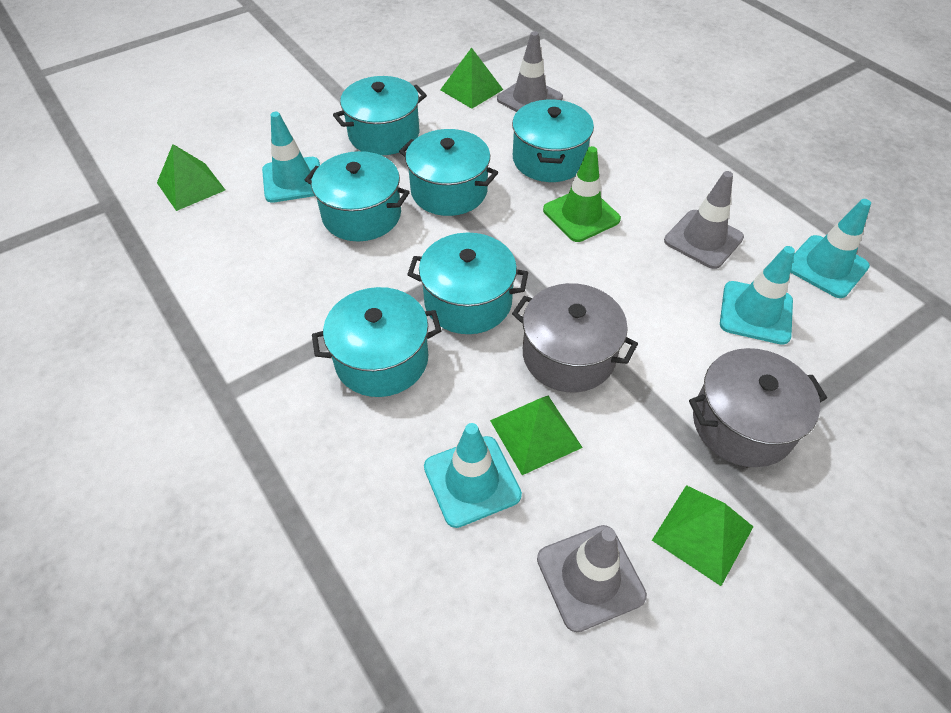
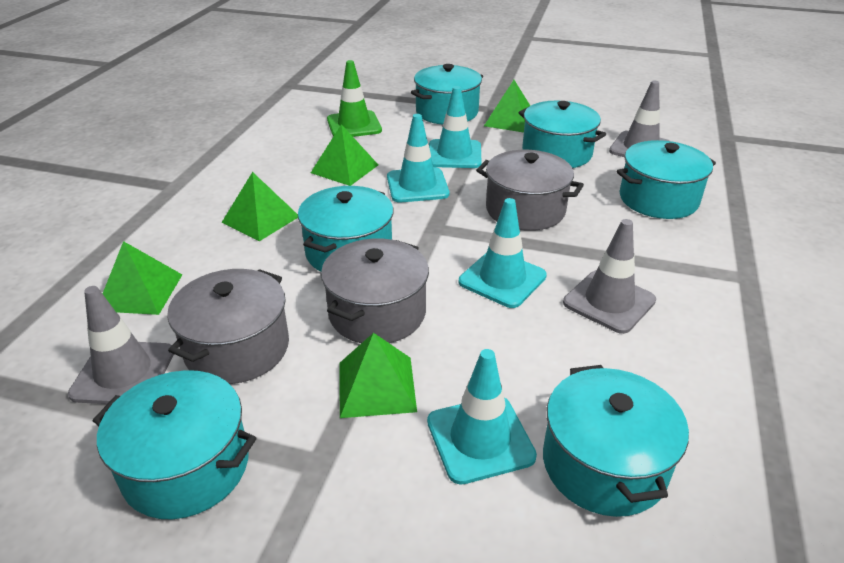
green pyramid: 4 -> 5
grey pot: 2 -> 3

